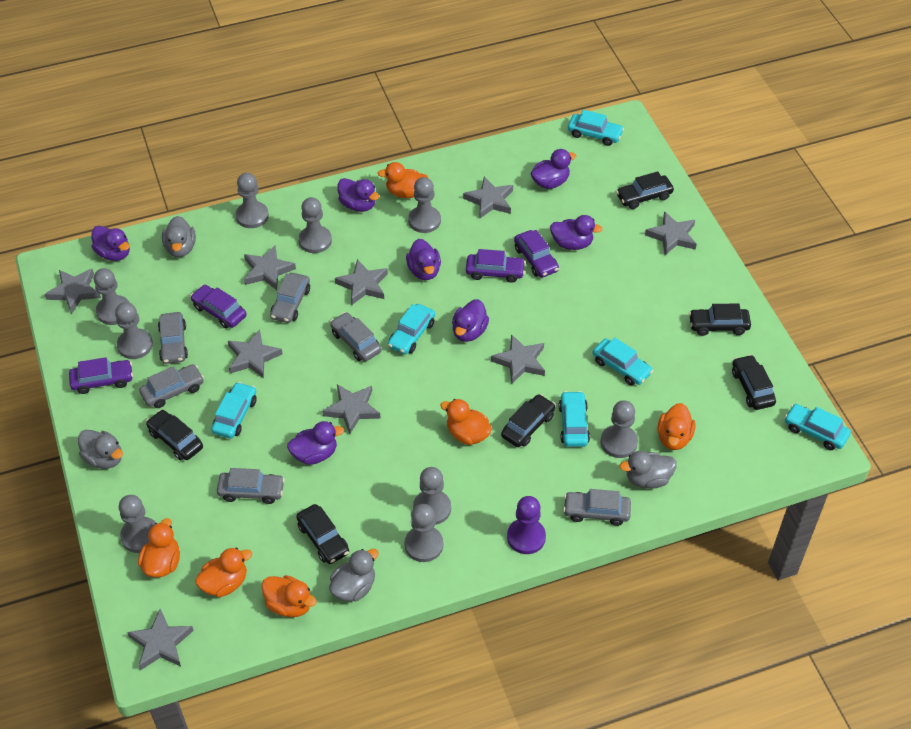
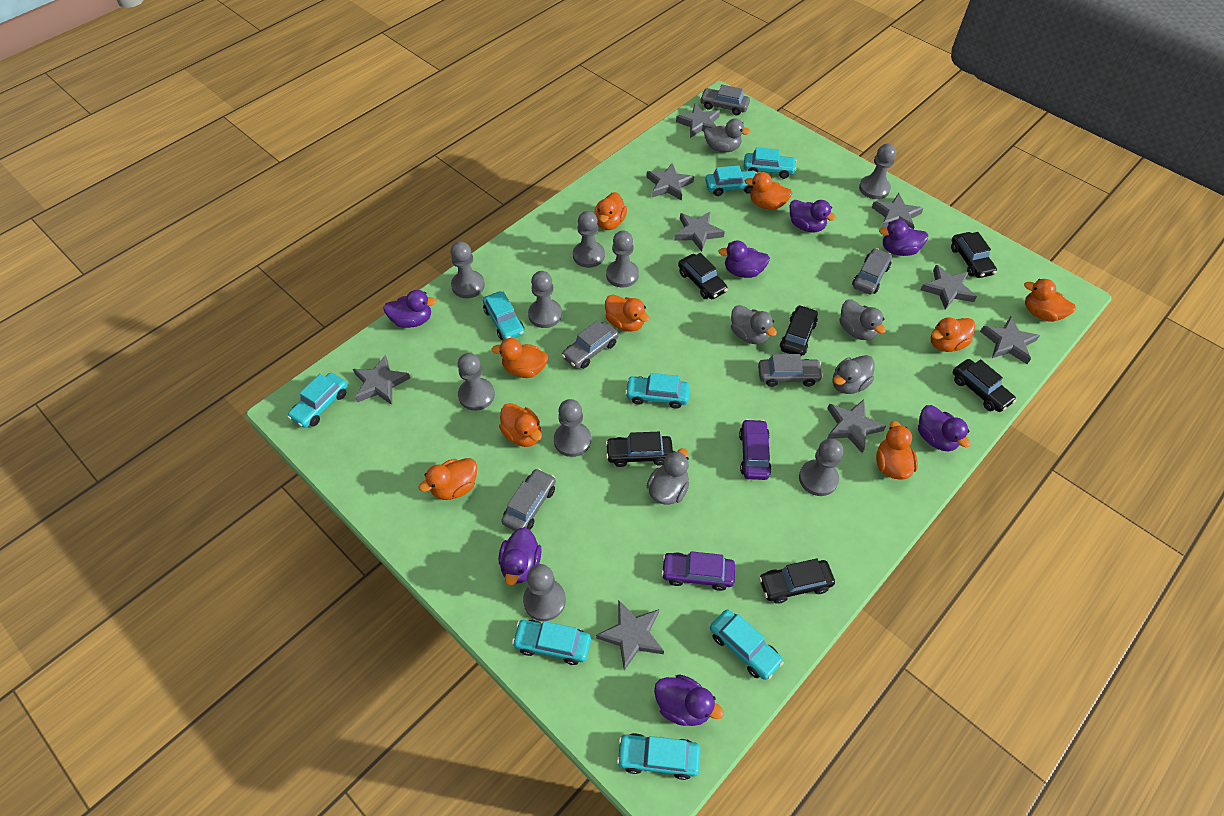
grey car: 6 -> 5
grey duck: 4 -> 5
orange duck: 6 -> 9
purple car: 4 -> 2
purple pawn: 1 -> 0
turquoise car: 6 -> 8

